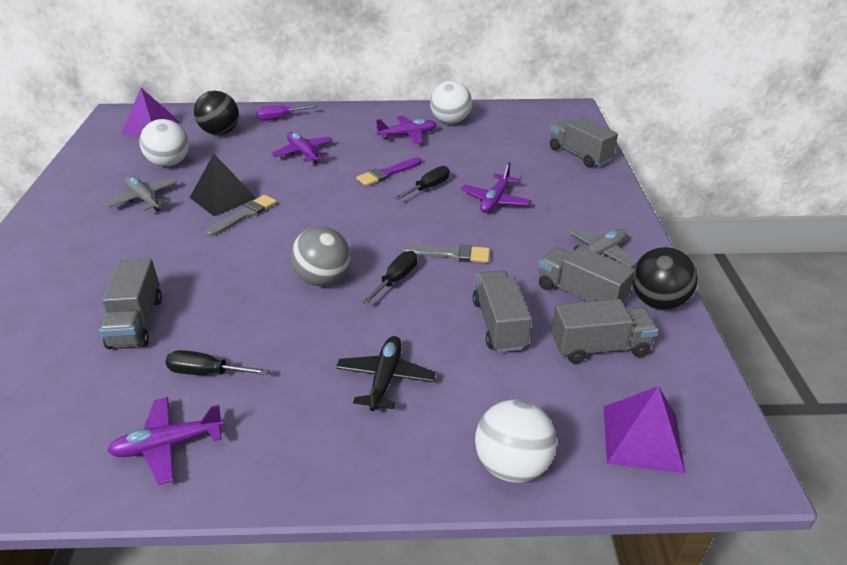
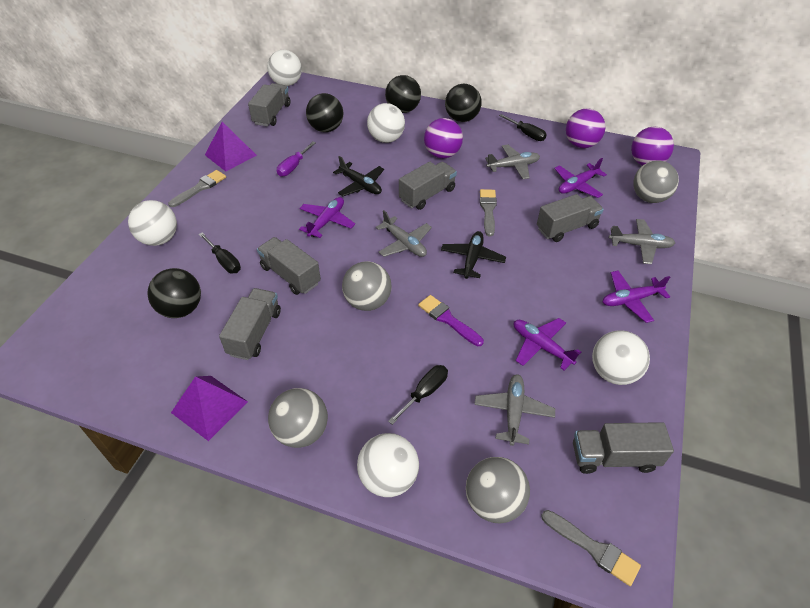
black ball: 2 -> 4
black plane: 1 -> 2
black pyramid: 1 -> 0
grey ball: 1 -> 4
grey brush: 2 -> 3
grey plane: 2 -> 4
grey truck: 5 -> 6
purple ball: 0 -> 3
white ball: 3 -> 5

